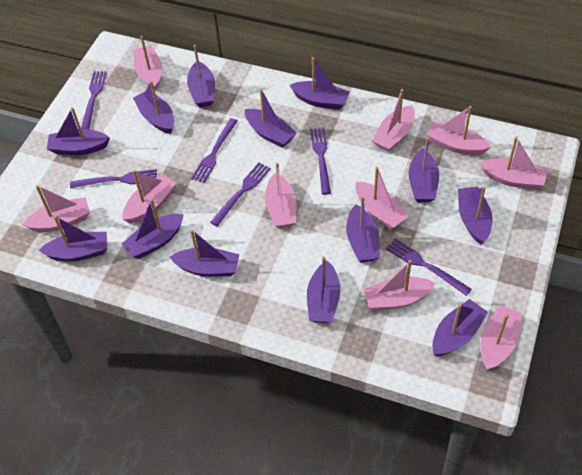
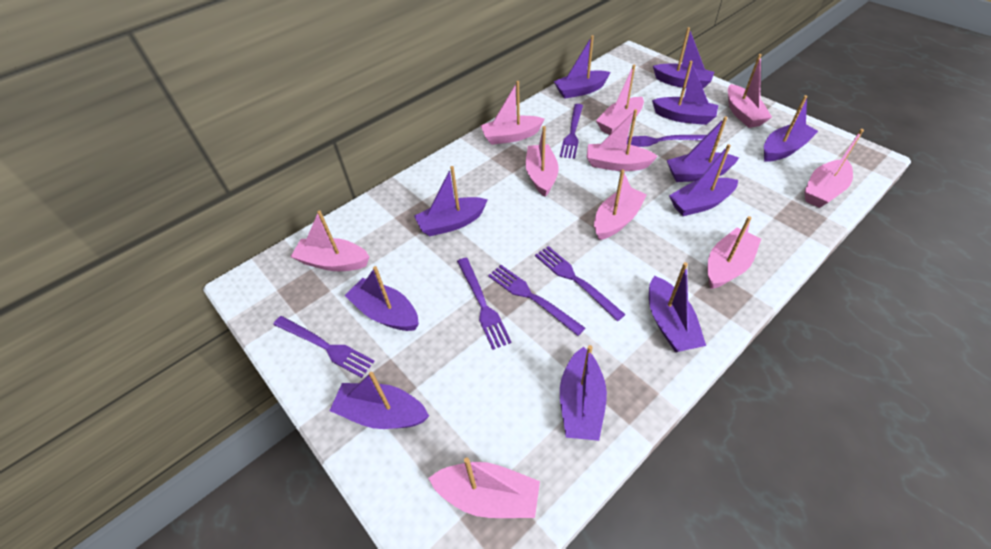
purple boat: 13 -> 11

